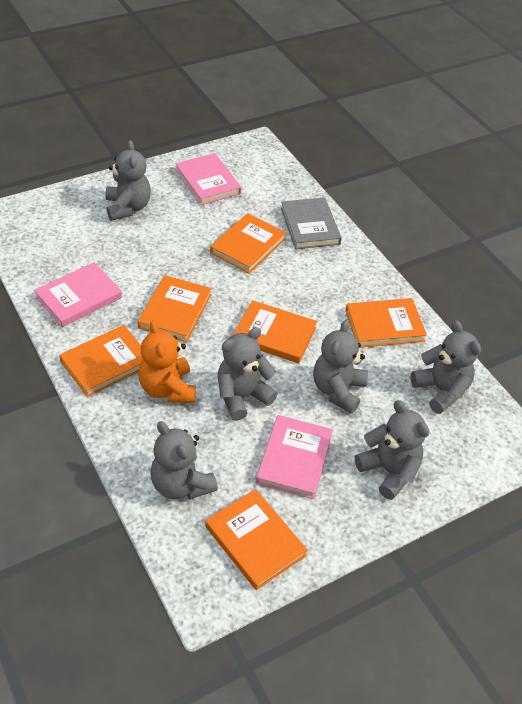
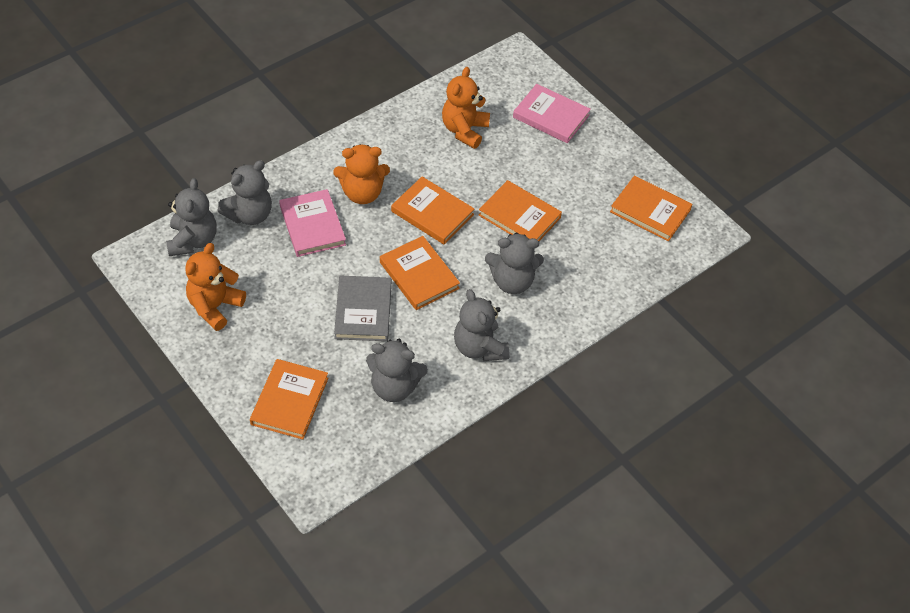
grey teddy bear: 6 -> 5
orange book: 6 -> 5
orange teddy bear: 1 -> 3
pink book: 3 -> 2

